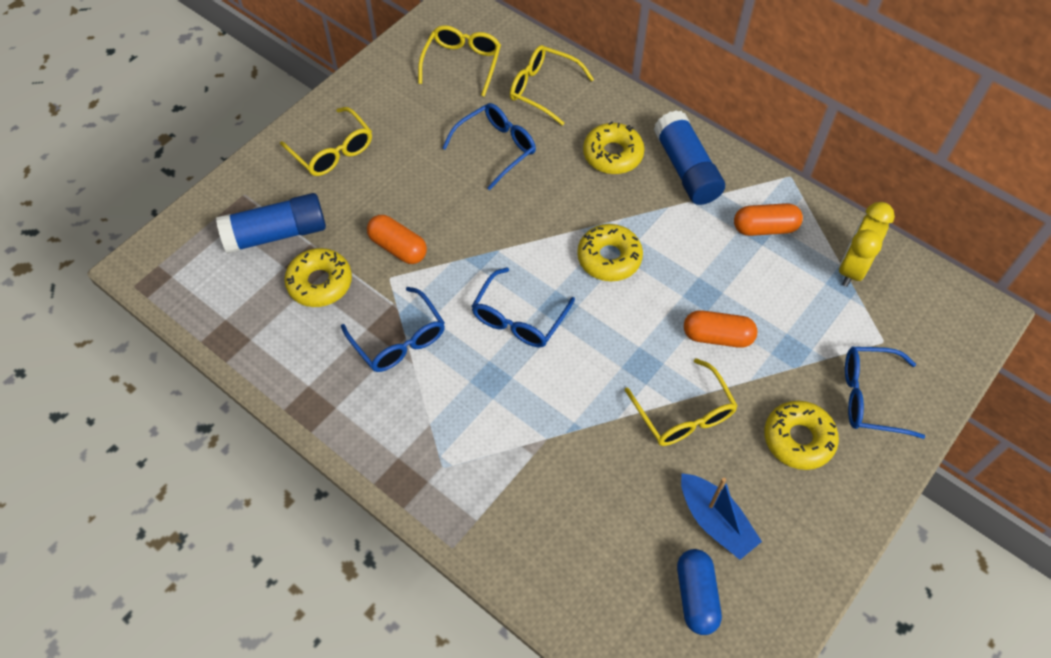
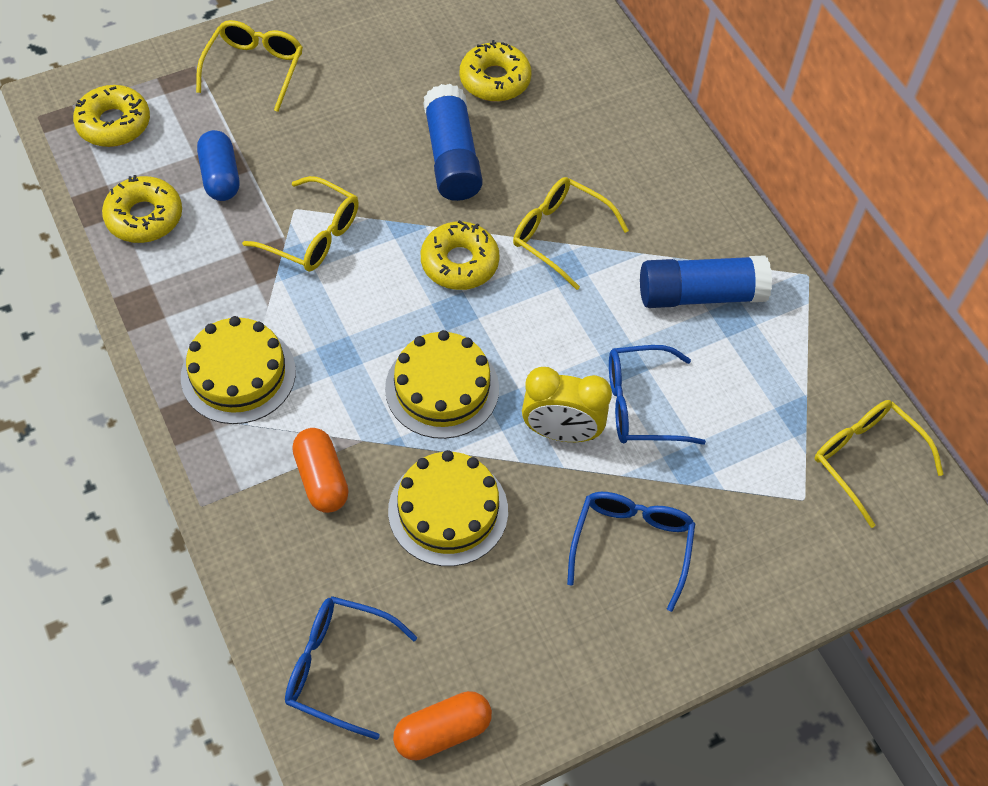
blue boat: 1 -> 0
blue glasses: 4 -> 3
orange capsule: 3 -> 2
yellow cake: 0 -> 3

